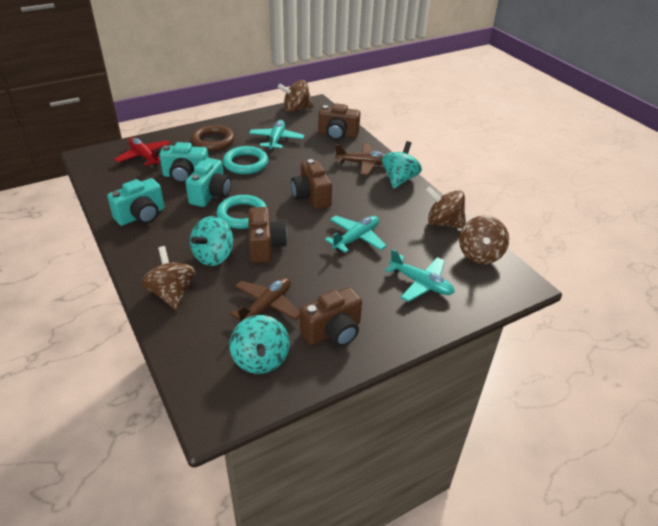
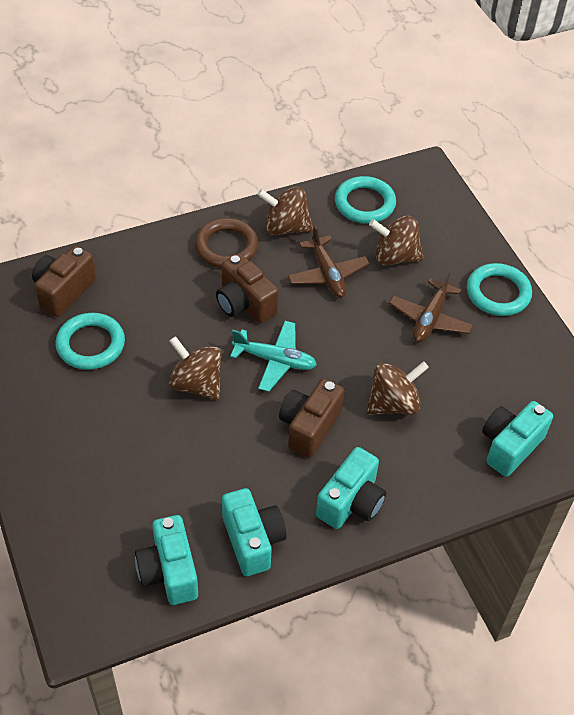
brown camera: 4 -> 3
red plane: 1 -> 0
turquoise camera: 3 -> 4
turquoise plane: 3 -> 1
turquoise ring: 2 -> 3
turquoise spinning top: 3 -> 0

